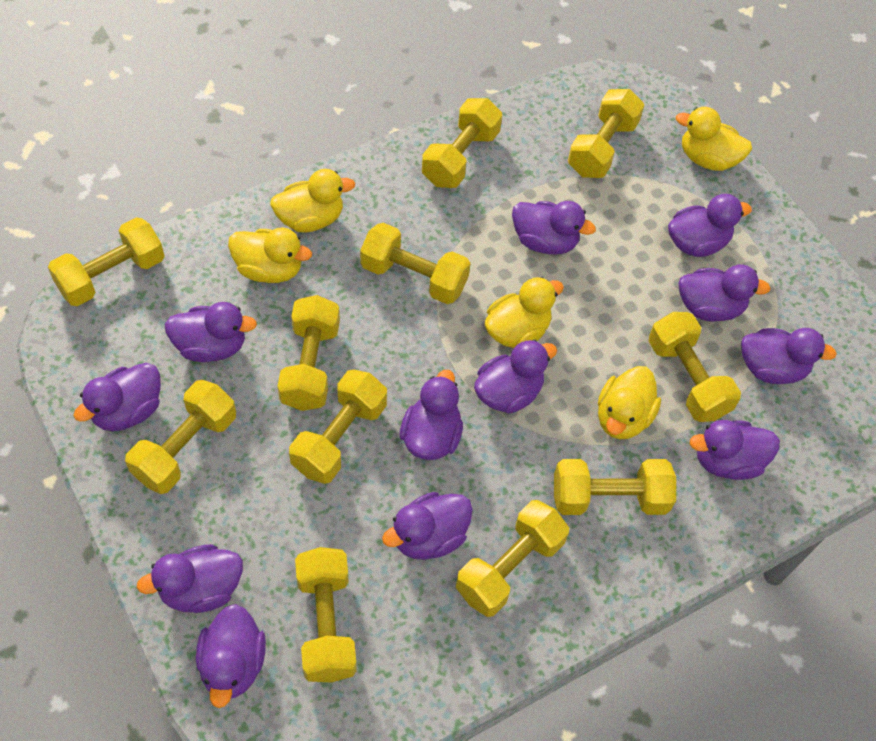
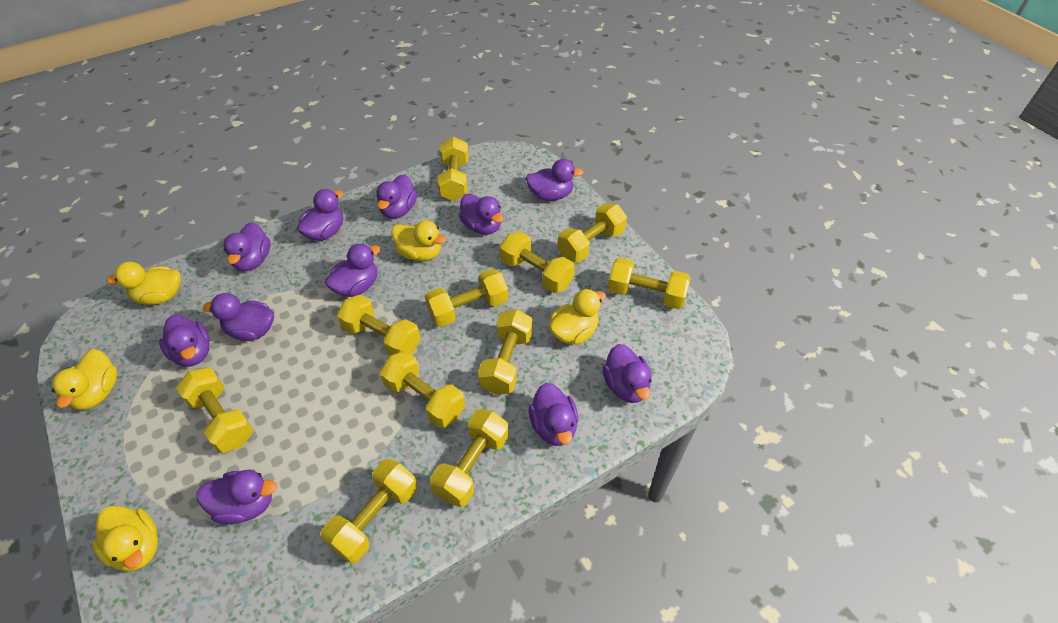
purple duck: 12 -> 11

